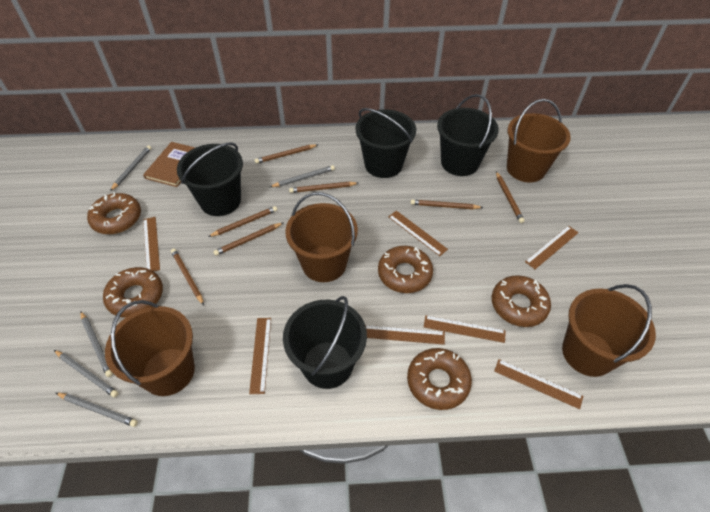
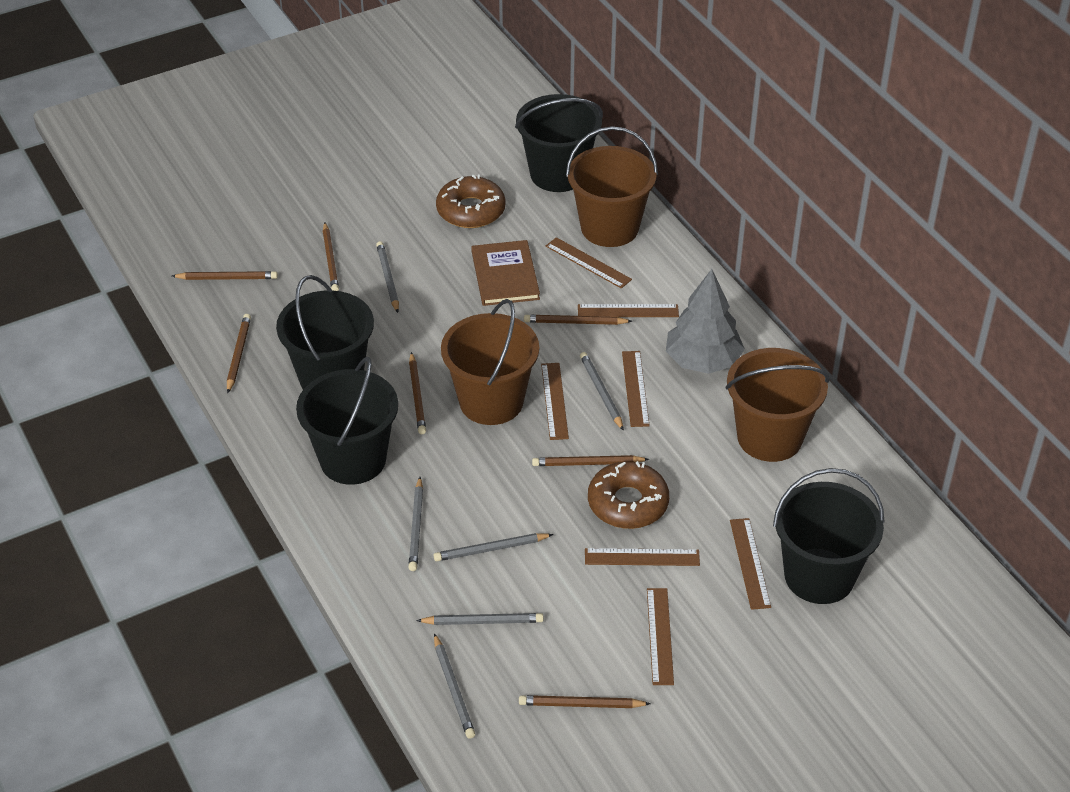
brown bucket: 4 -> 3
brown donut: 5 -> 2
grey pencil: 5 -> 6
grey tree: 0 -> 1

